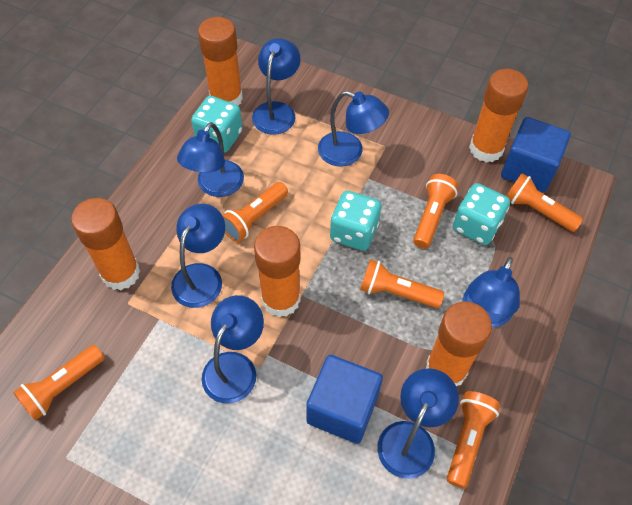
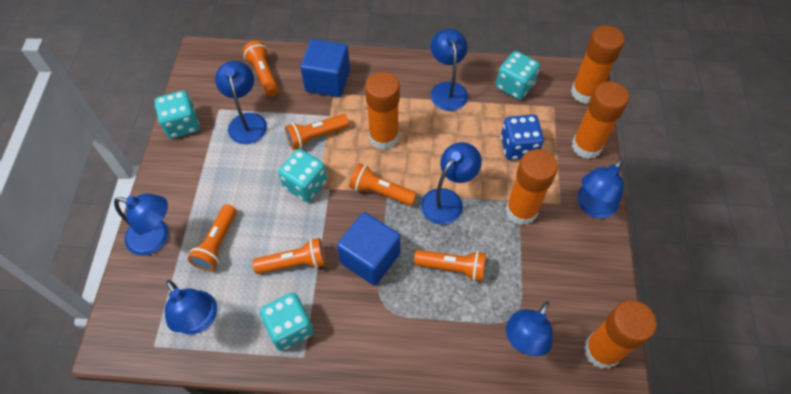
blue dice: 0 -> 1
turquoise dice: 3 -> 4

